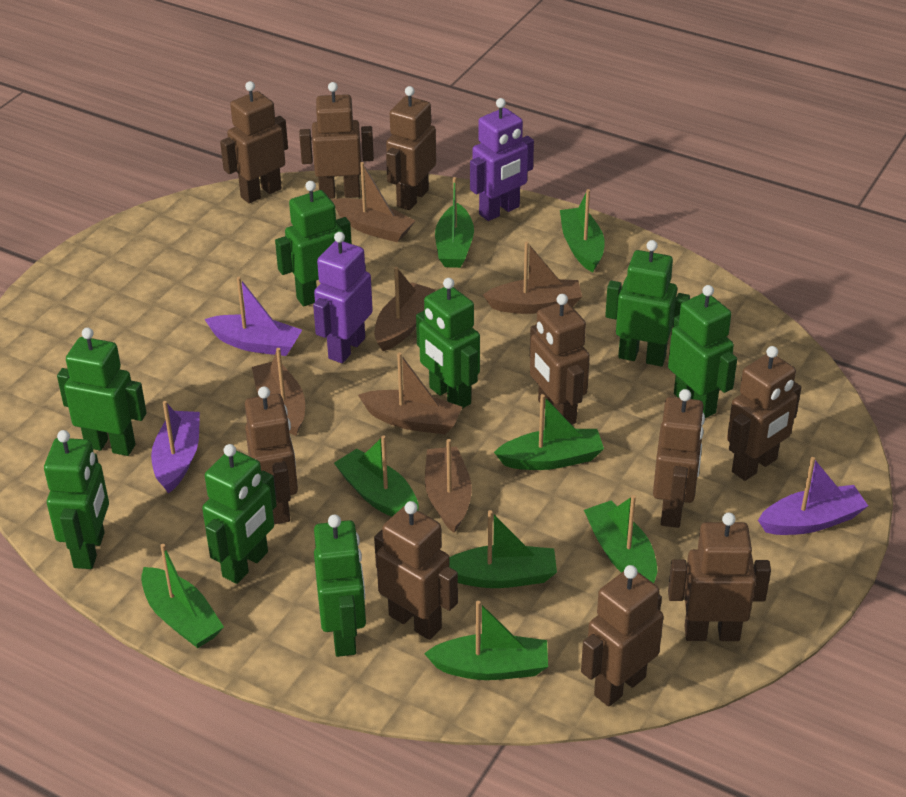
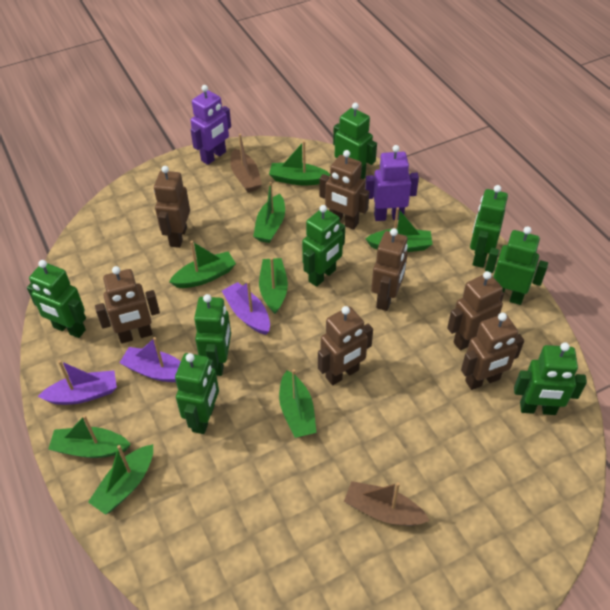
brown boat: 6 -> 2
brown robot: 10 -> 7

